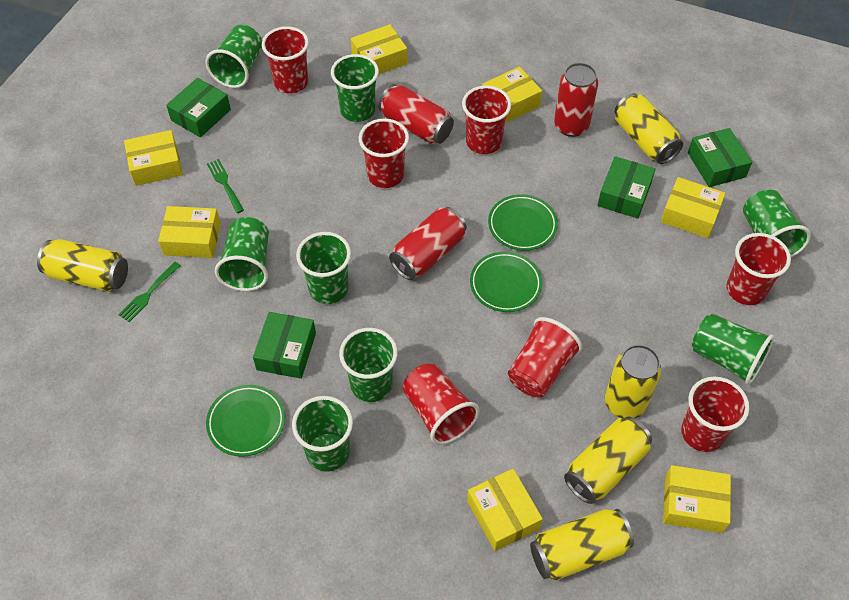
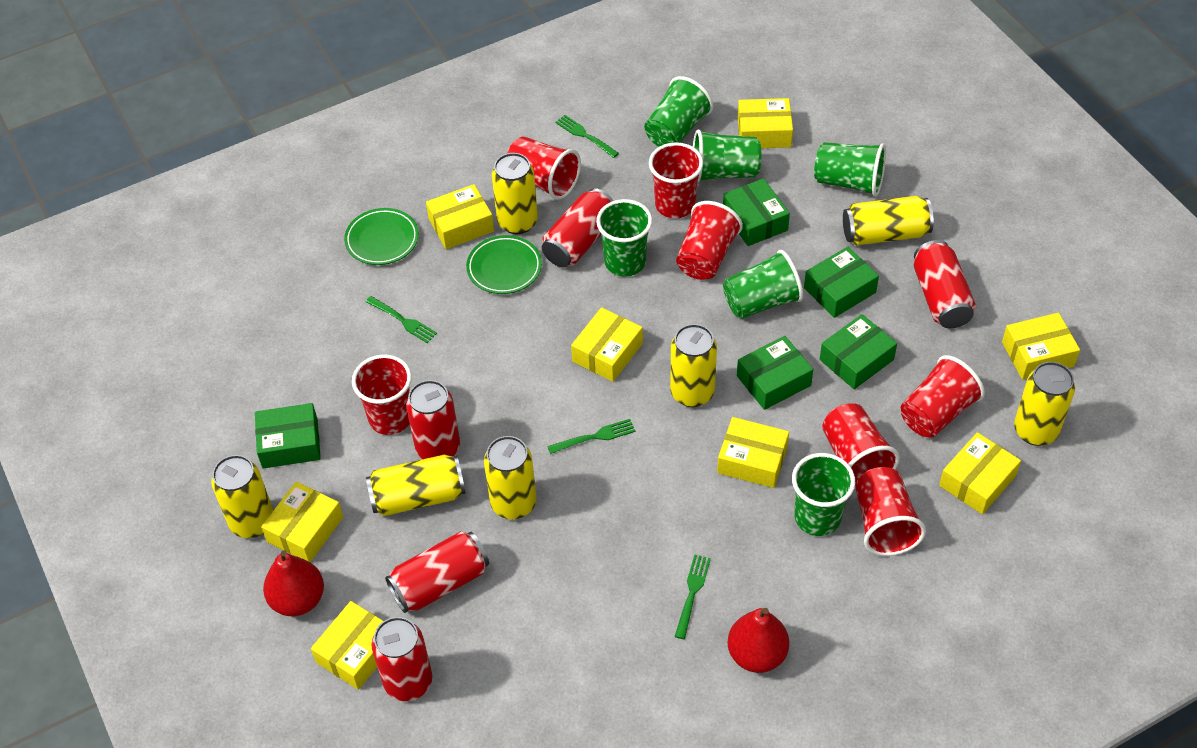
green box: 4 -> 5
green cup: 8 -> 6
green fork: 2 -> 4
green plate: 3 -> 2
red can: 3 -> 5
red pear: 0 -> 2
yellow box: 7 -> 8
yellow can: 5 -> 7

